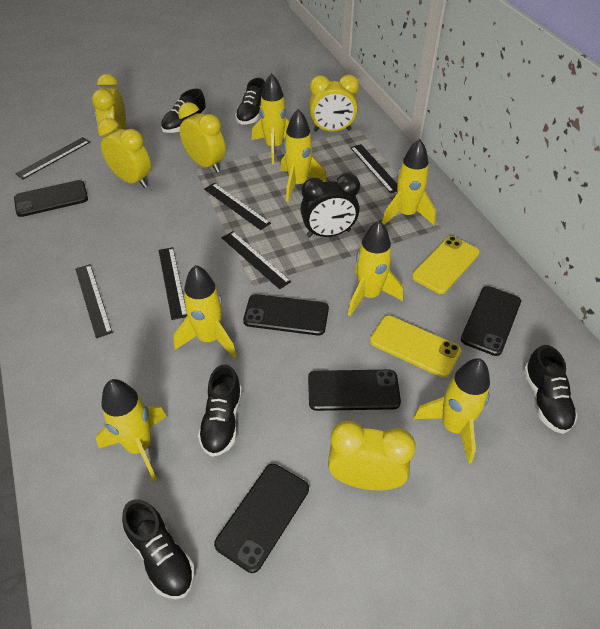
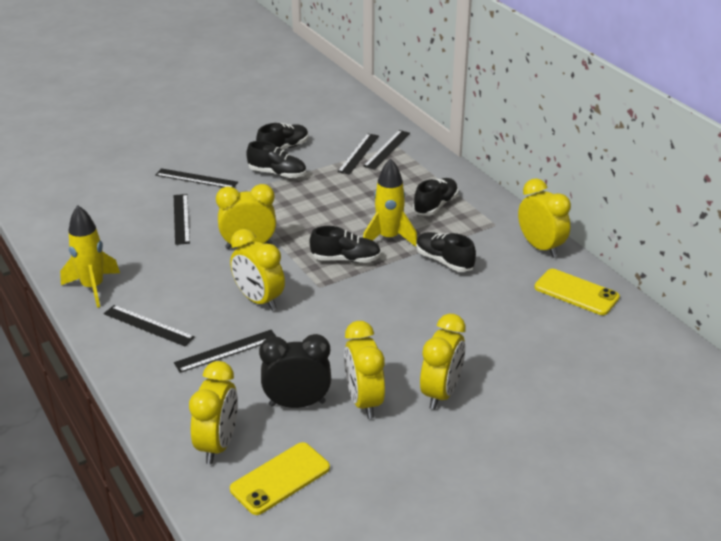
black phone: 5 -> 0
yellow clock: 5 -> 6
yellow rocket: 7 -> 2

